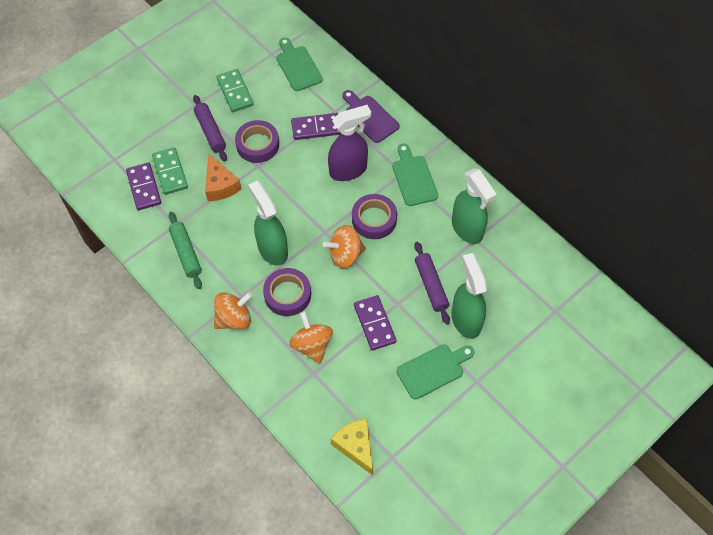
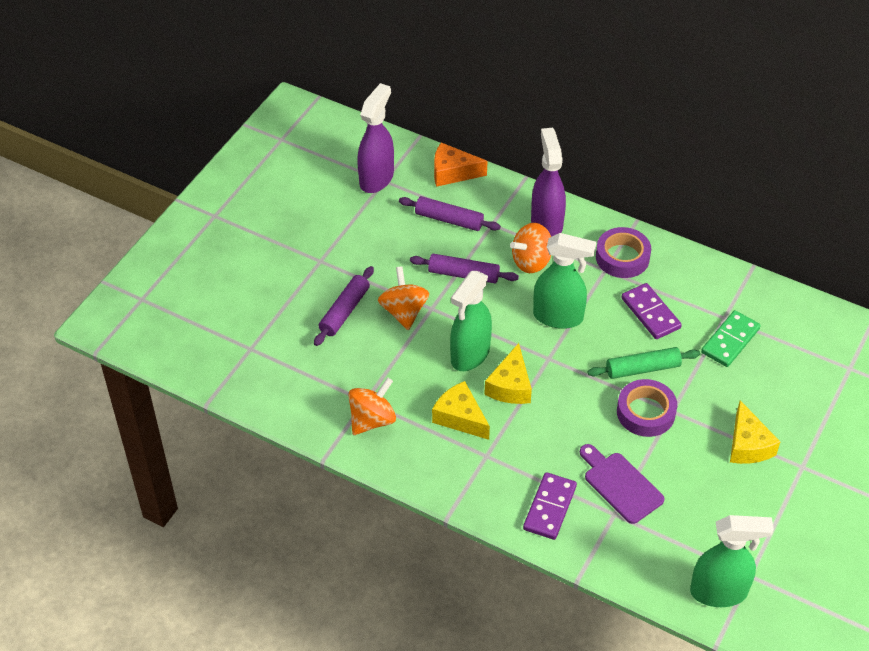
green cutting board: 3 -> 0
green domino: 2 -> 1
purple domino: 3 -> 2
purple rolling pin: 2 -> 3
purple spray bottle: 1 -> 2
purple tape: 3 -> 2
yellow cheese: 1 -> 3

